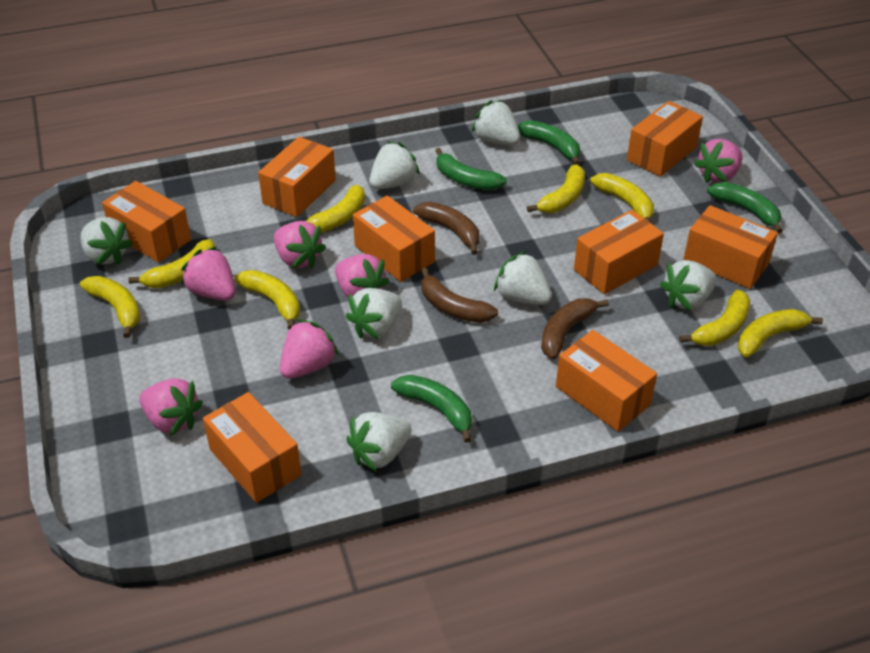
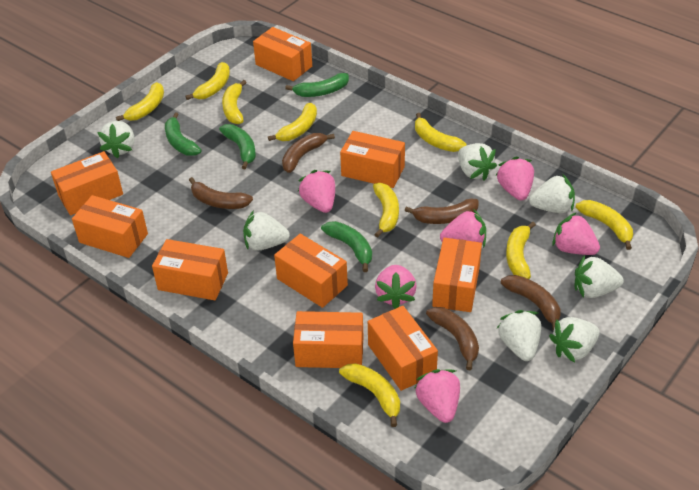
brown banana: 3 -> 5
orange box: 8 -> 9
yellow banana: 8 -> 9

